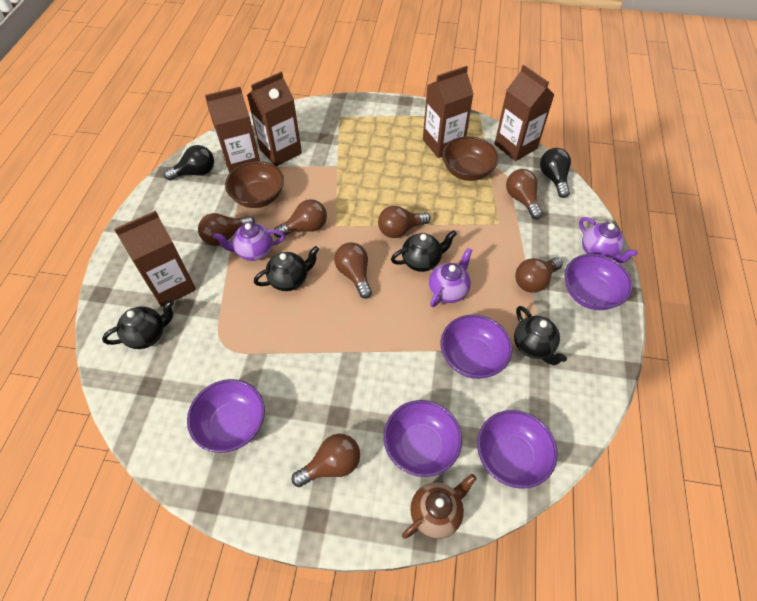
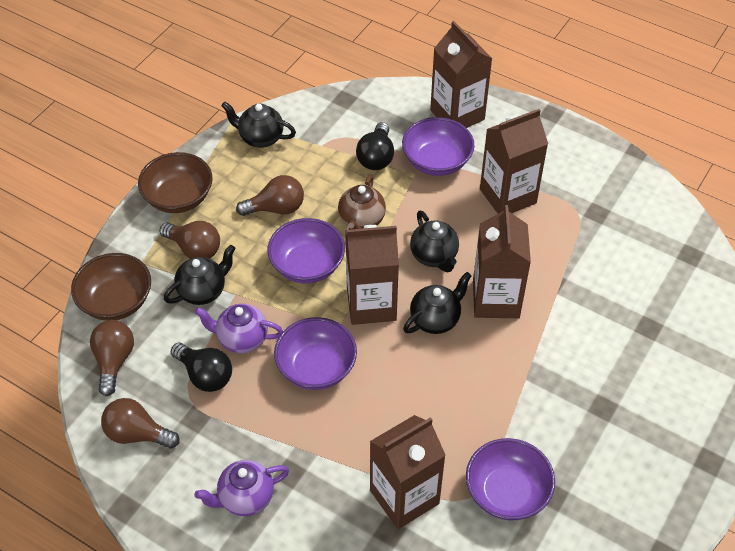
brown light bulb: 7 -> 4
purple bowl: 5 -> 4
purple teapot: 3 -> 2

